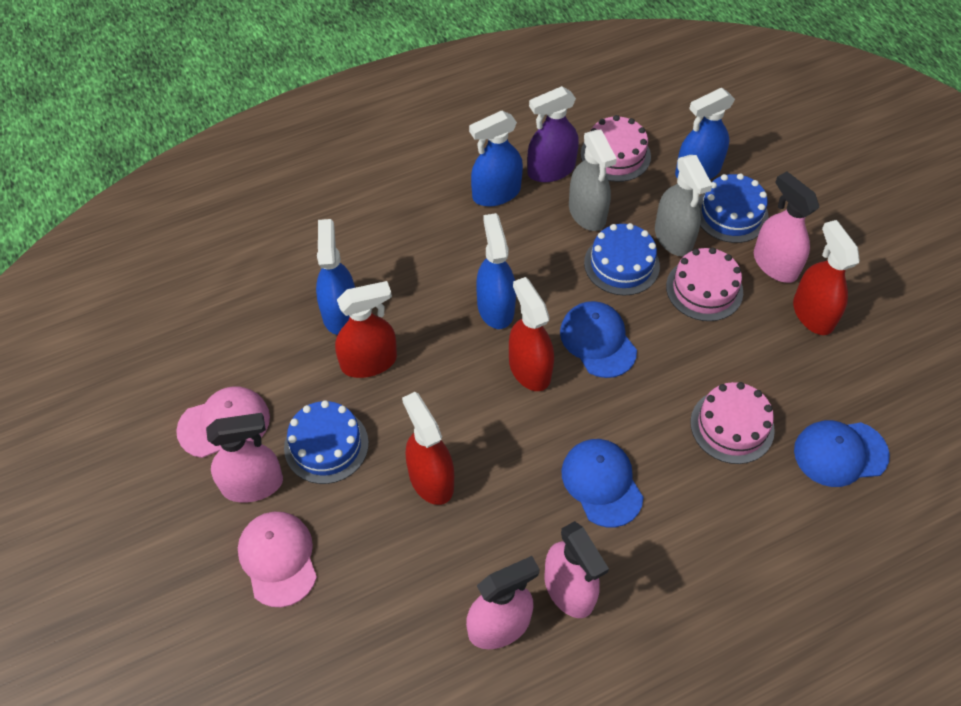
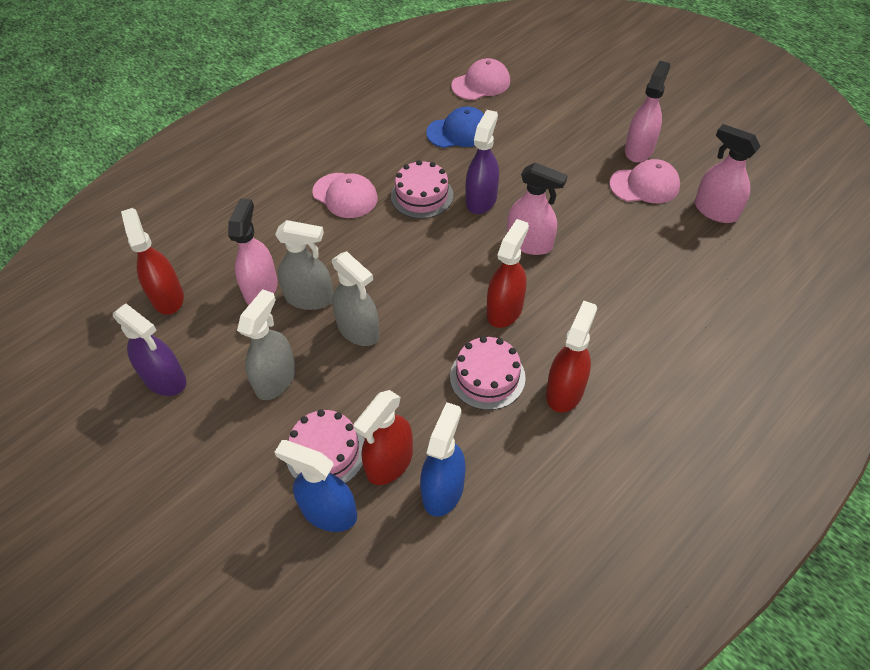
blue cake: 3 -> 0
blue cap: 3 -> 1
blue spray bottle: 4 -> 2
grey spray bottle: 2 -> 3
pink cap: 2 -> 3
purple spray bottle: 1 -> 2

